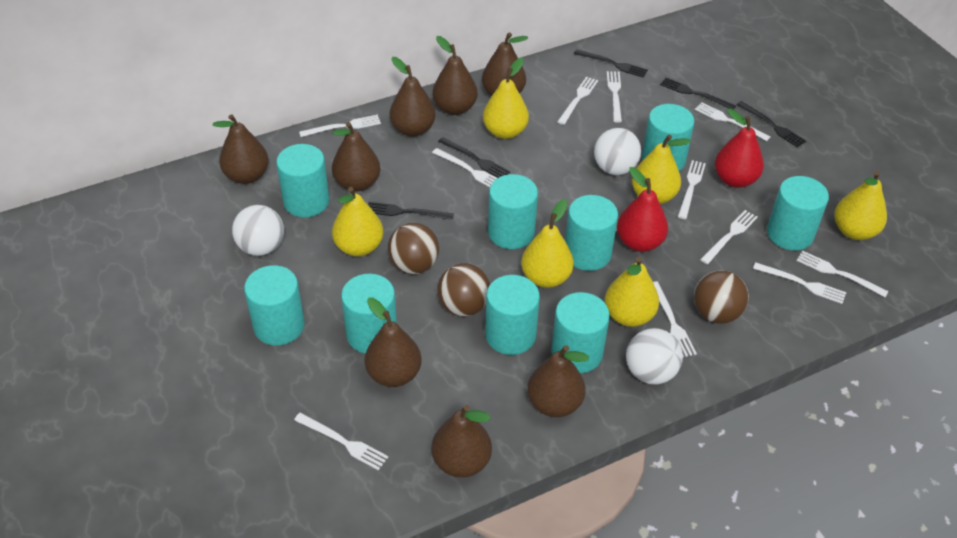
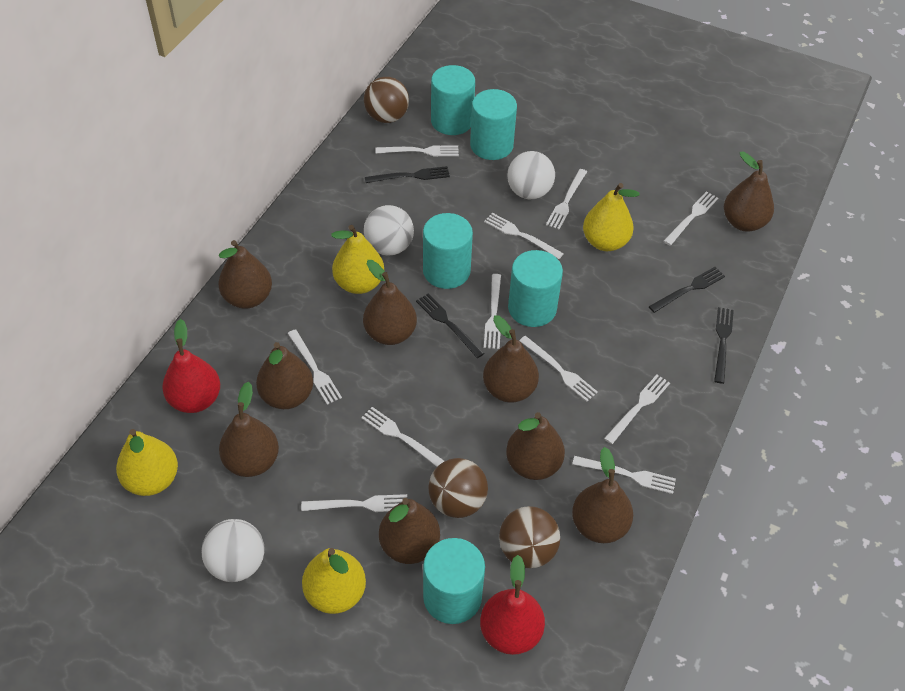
black fork: 5 -> 4
brown pear: 8 -> 9
turquoise cylinder: 9 -> 5
yellow pear: 6 -> 4

